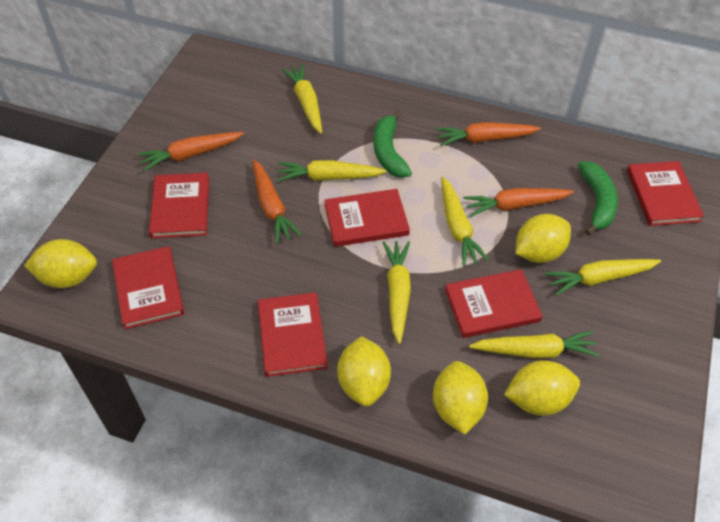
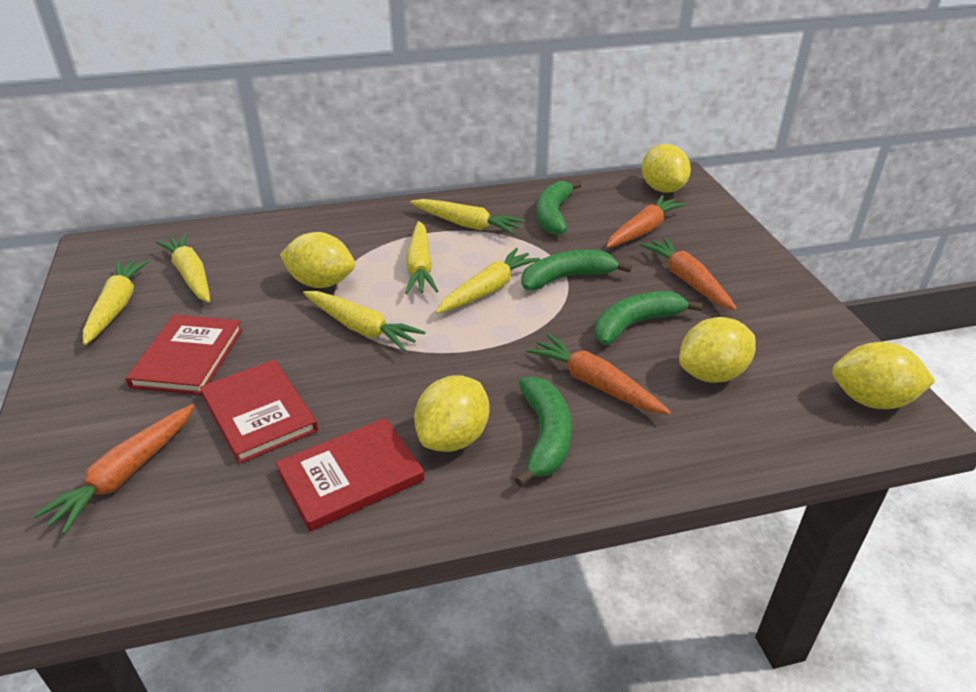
green banana: 2 -> 4
red book: 6 -> 3

